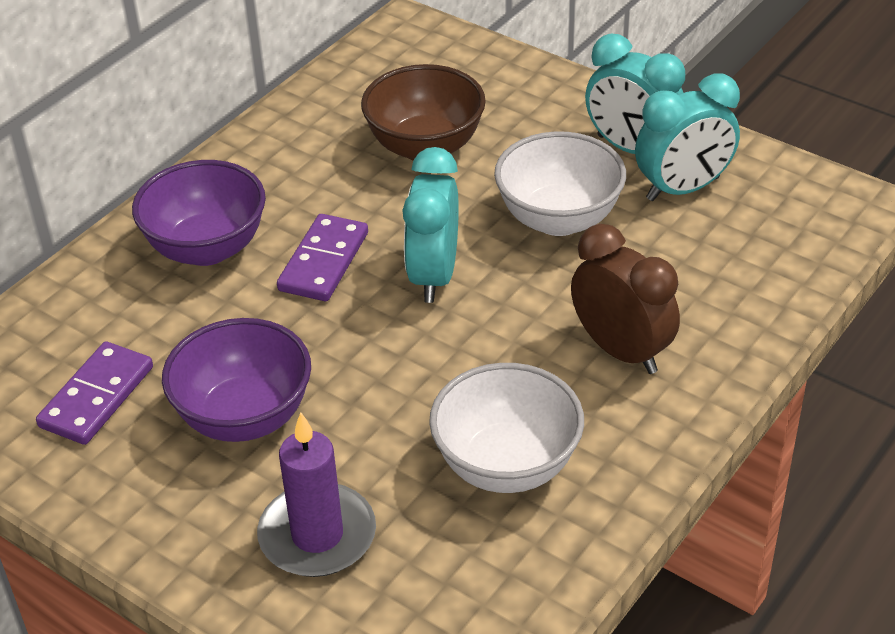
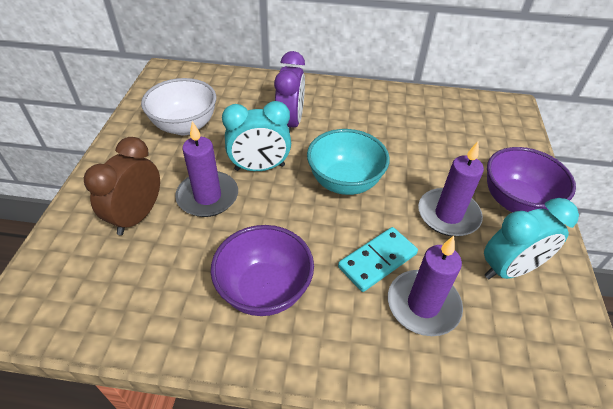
brown bowl: 1 -> 0
purple candle: 1 -> 3
purple clock: 0 -> 1
purple domino: 2 -> 0
turquoise bowl: 0 -> 1
turquoise clock: 3 -> 2
turquoise domino: 0 -> 1
white bowl: 2 -> 1

